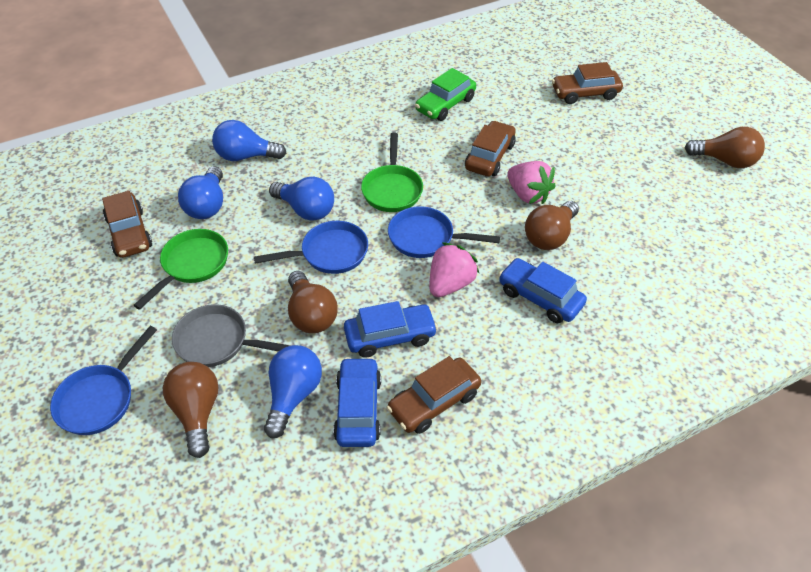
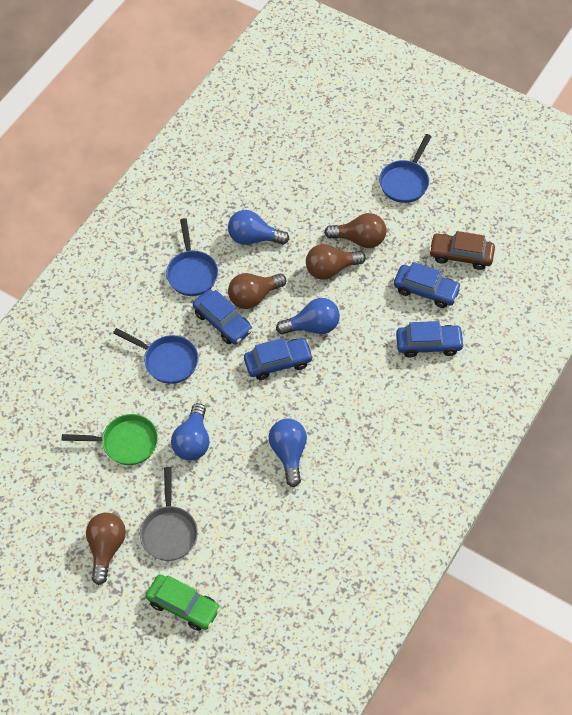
blue car: 3 -> 4
brown car: 4 -> 1
green pan: 2 -> 1
pink strawberry: 2 -> 0

